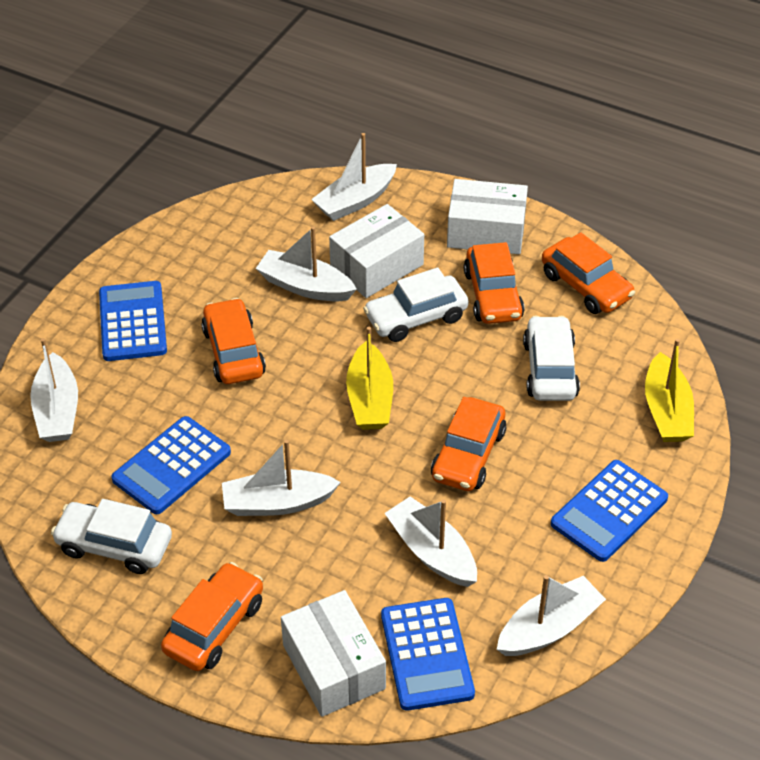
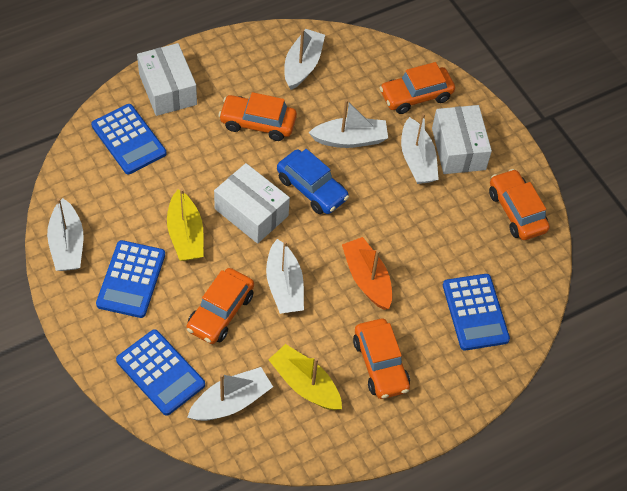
blue car: 0 -> 1
orange boat: 0 -> 1
white car: 3 -> 0

